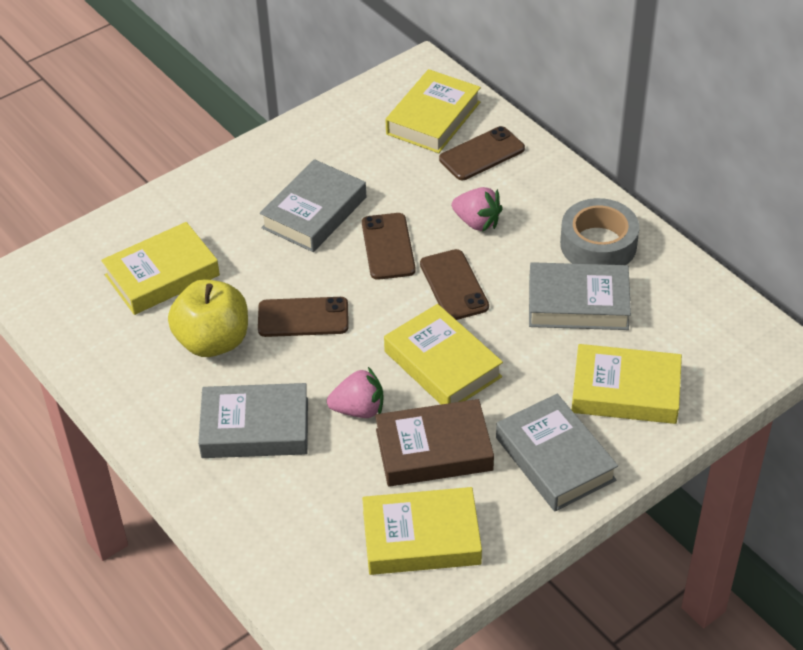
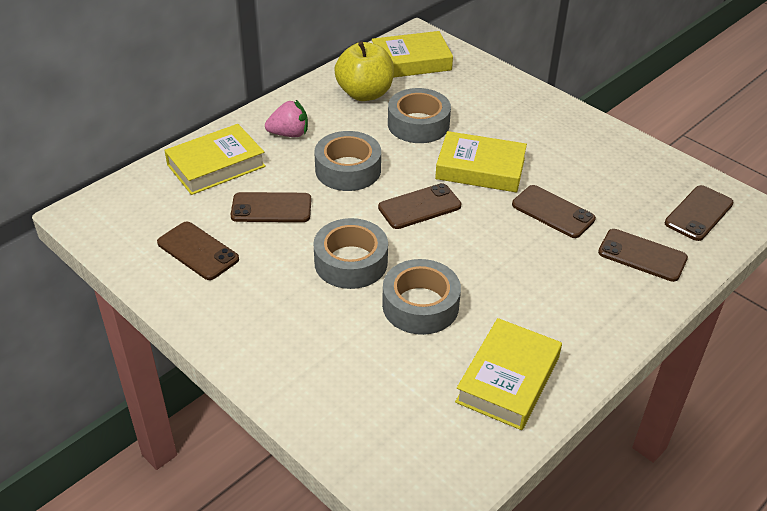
brown book: 1 -> 0
brown phone: 4 -> 6
grey book: 4 -> 0
grey tape: 1 -> 4
pink strawberry: 2 -> 1
yellow book: 5 -> 4

